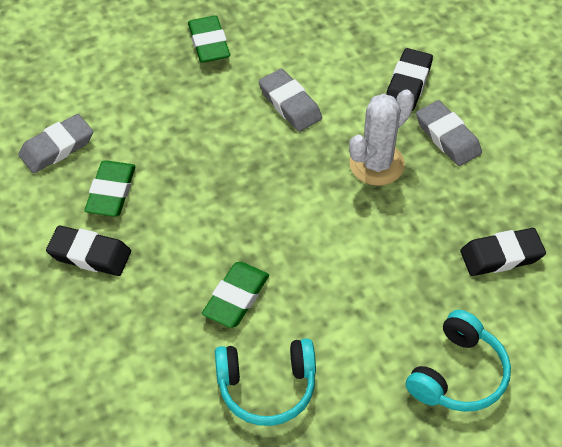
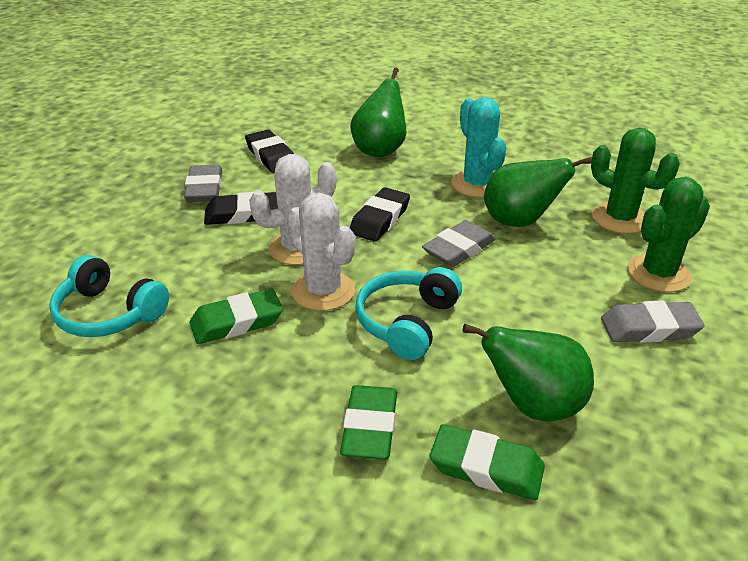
green cactus: 0 -> 2
green pear: 0 -> 3
turquoise cactus: 0 -> 1
white cactus: 1 -> 2

